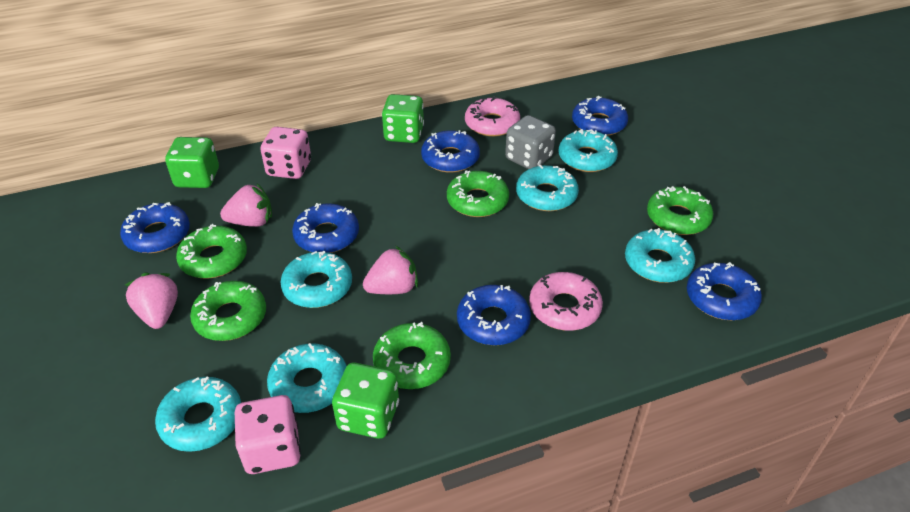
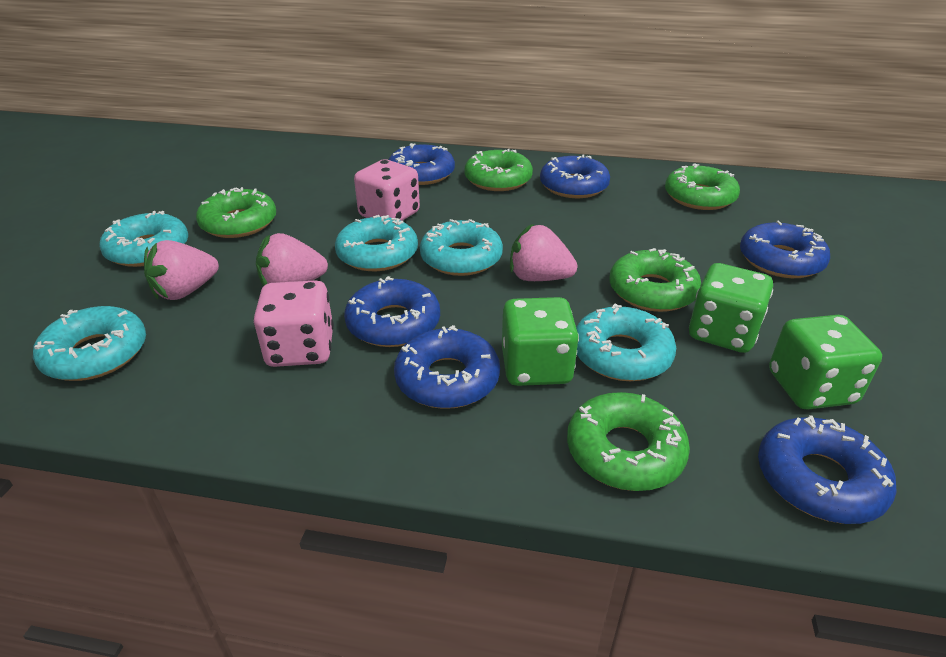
grey dice: 1 -> 0
pink donut: 2 -> 0
turquoise donut: 6 -> 5

